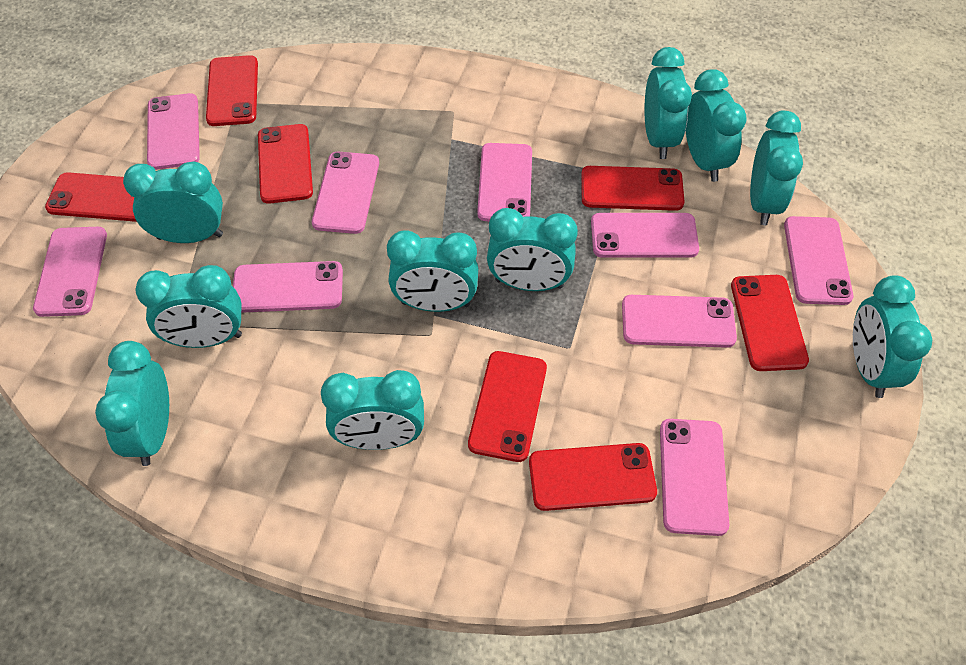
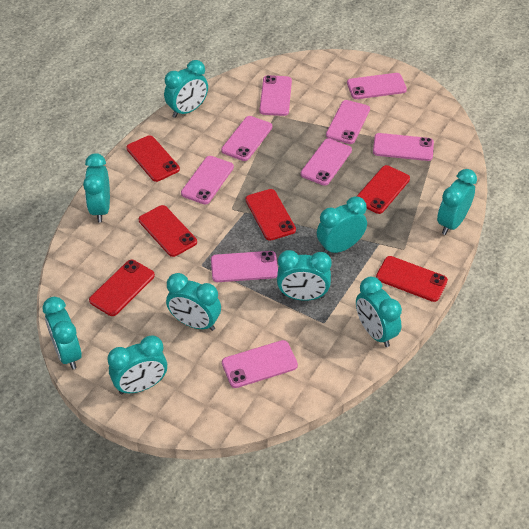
red phone: 7 -> 6
turquoise clock: 10 -> 9

